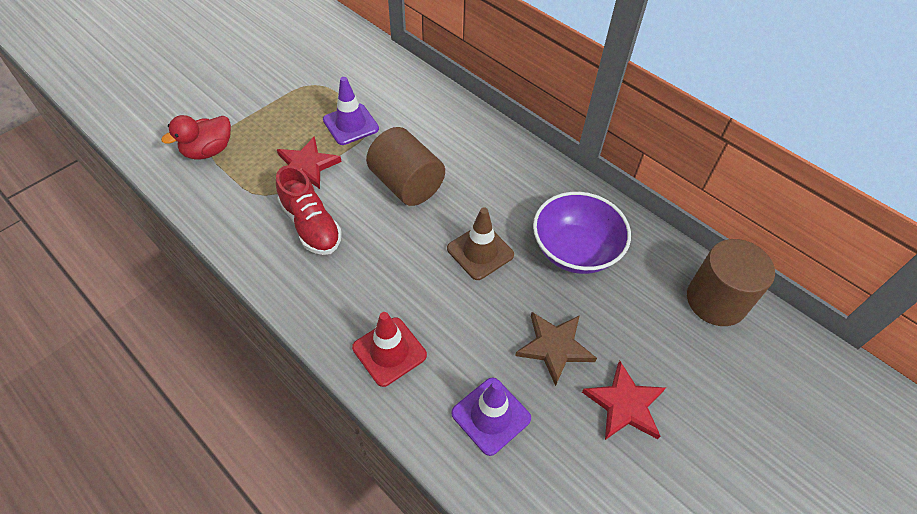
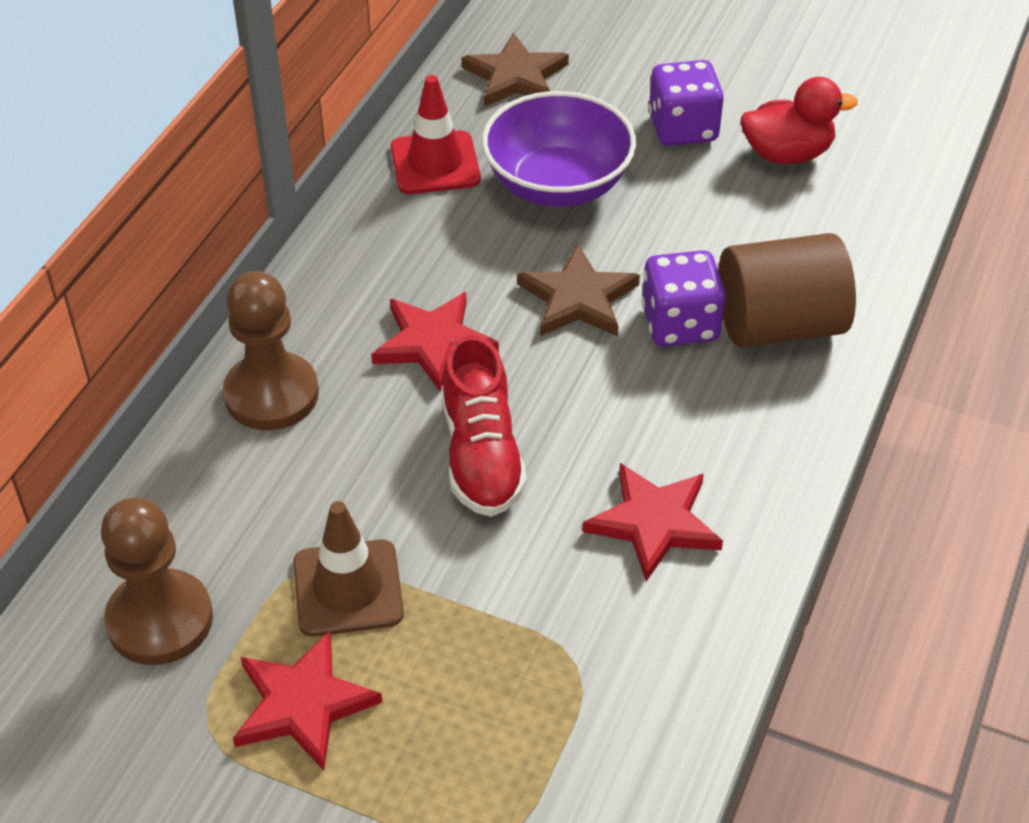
brown cylinder: 2 -> 1
brown pawn: 0 -> 2
brown star: 1 -> 2
purple dice: 0 -> 2
purple traffic cone: 2 -> 0
red star: 2 -> 3

